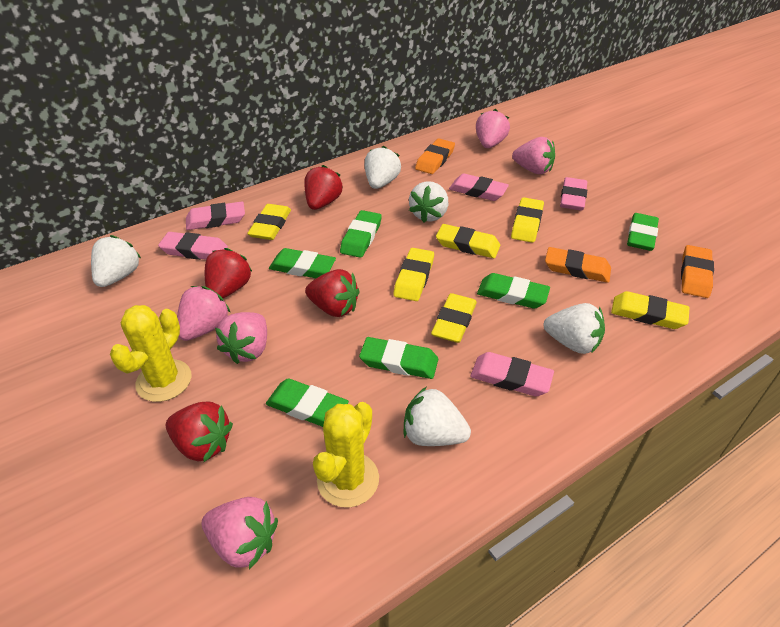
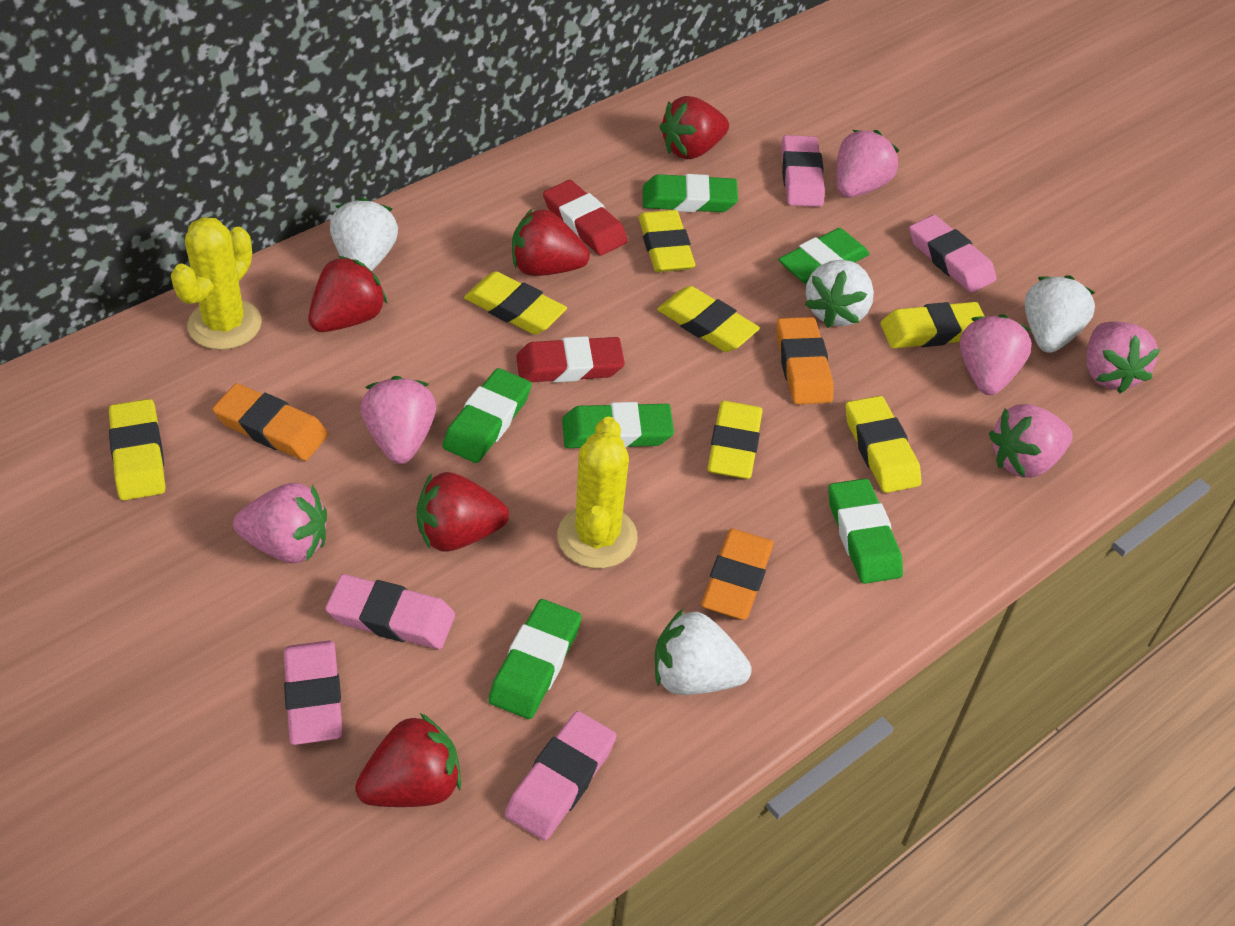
pink strawberry: 5 -> 6
red eraser: 0 -> 2
red strawberry: 4 -> 5
white strawberry: 5 -> 4
yellow eraser: 6 -> 7

